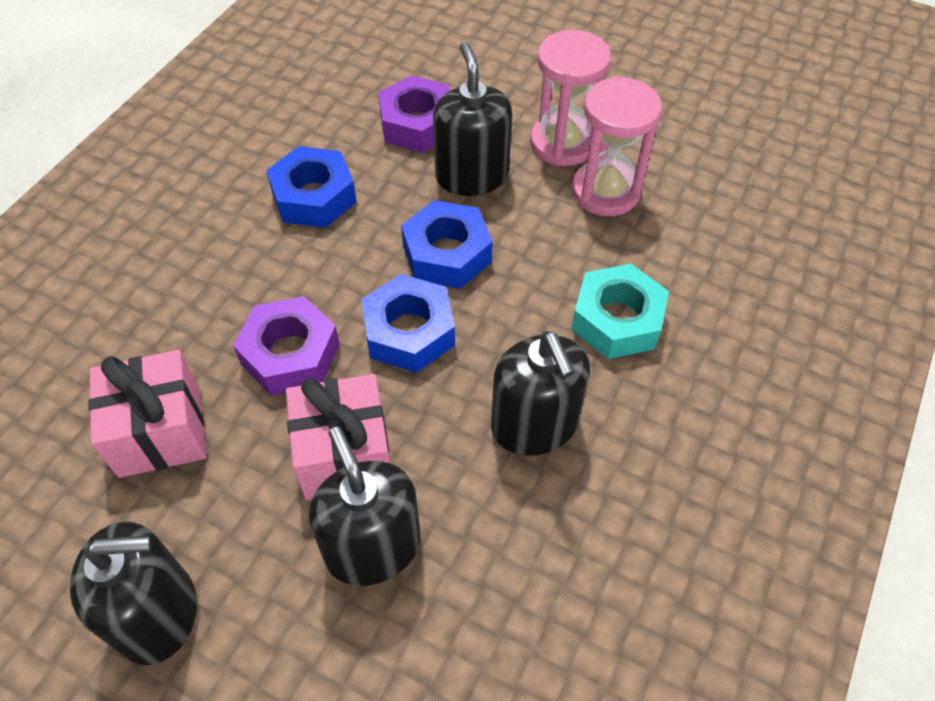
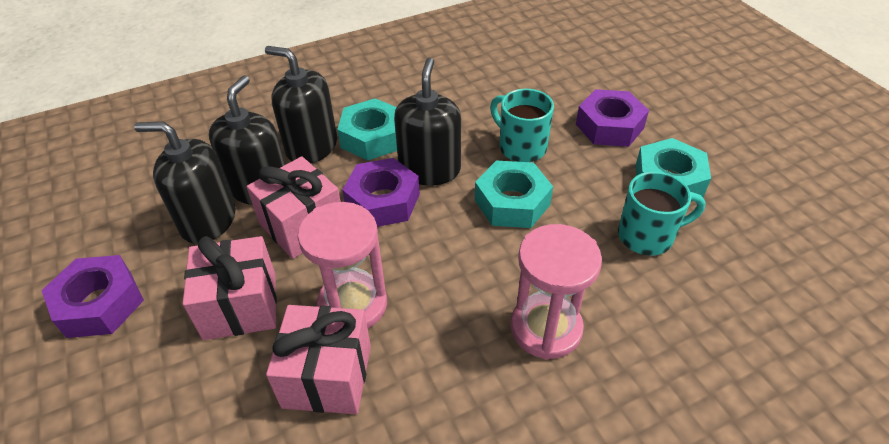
blue nut: 3 -> 0
pink gift: 2 -> 3
purple nut: 2 -> 3
turquoise mug: 0 -> 2
turquoise nut: 1 -> 3

